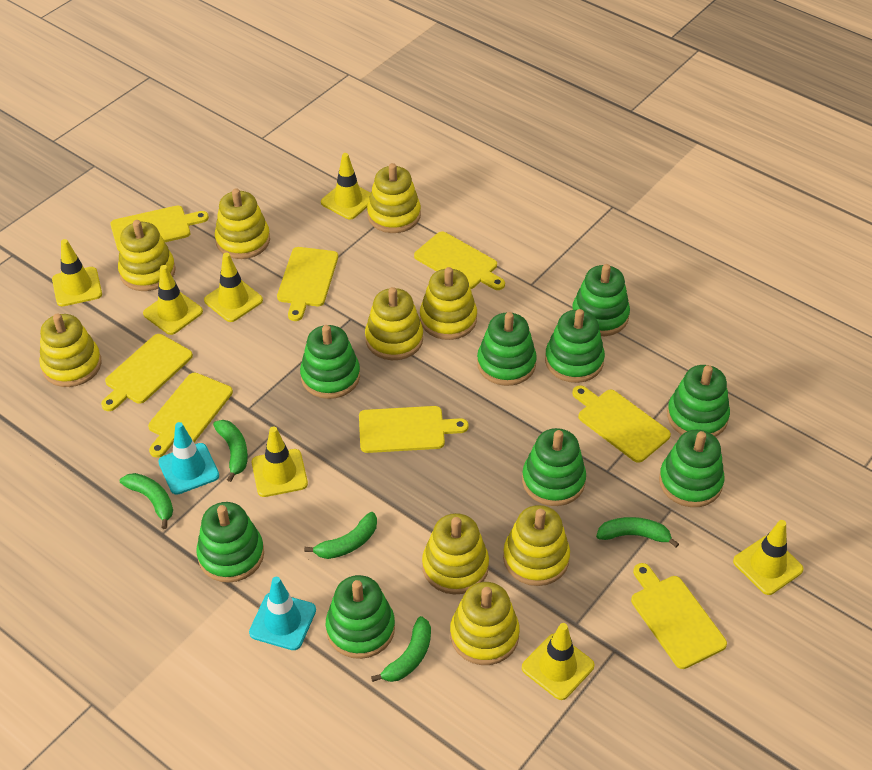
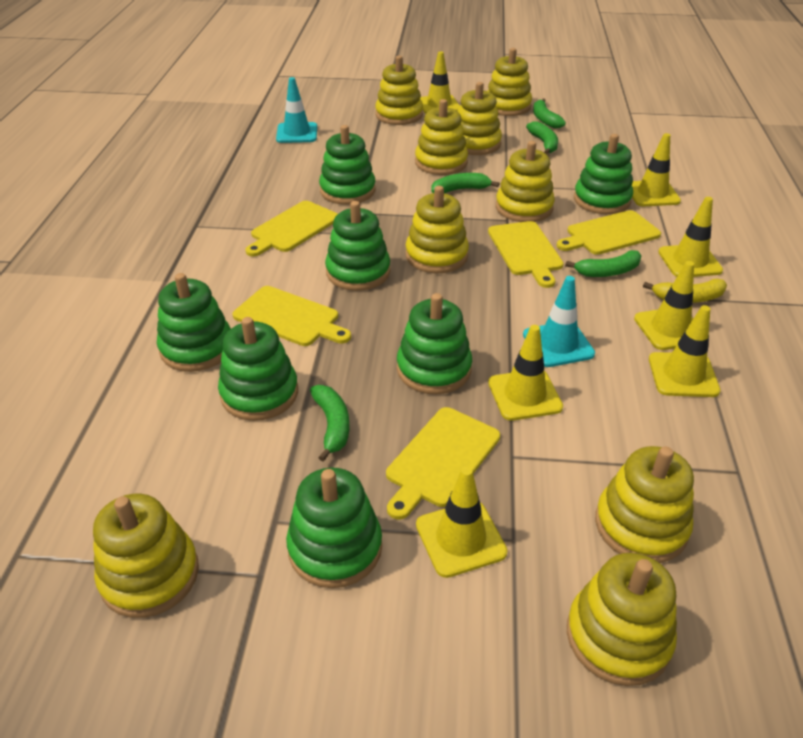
green stacking toy: 9 -> 7
yellow banana: 0 -> 1
yellow cutting board: 8 -> 5

